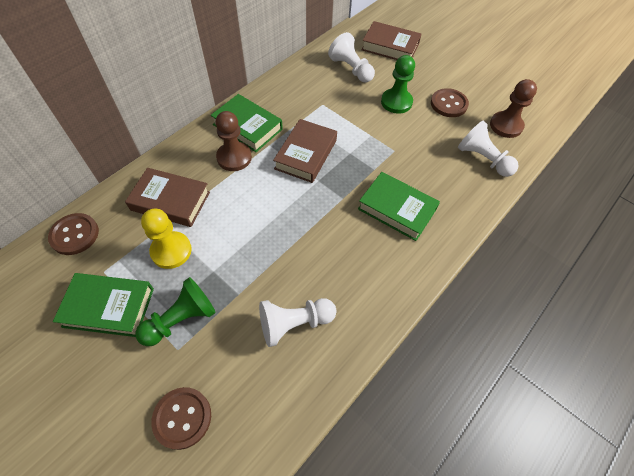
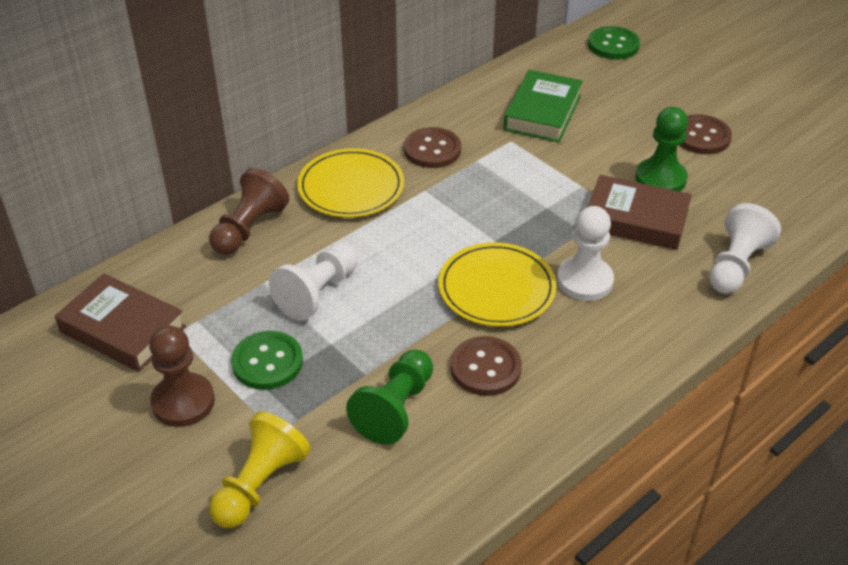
brown book: 3 -> 2
green book: 3 -> 1
green button: 0 -> 2
yellow plate: 0 -> 2

